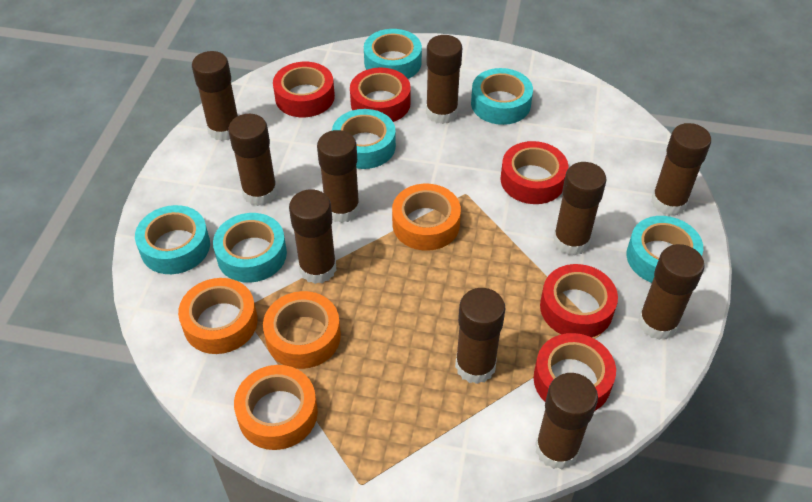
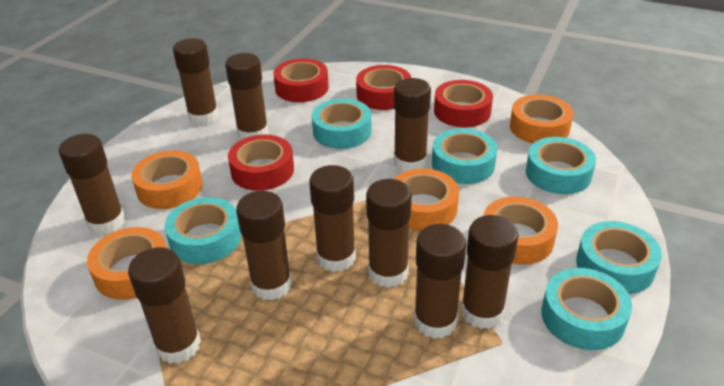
orange tape: 4 -> 5
red tape: 5 -> 4

